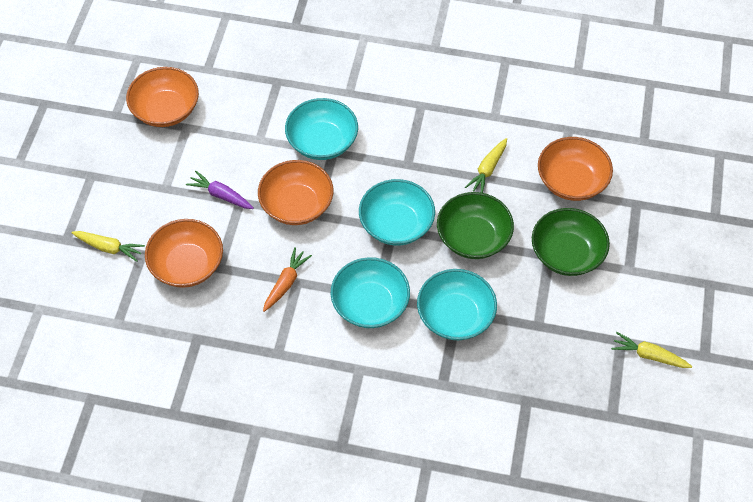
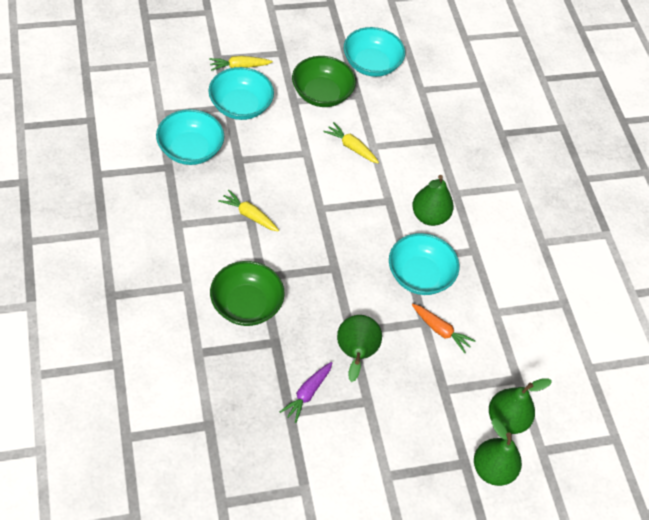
green pear: 0 -> 4
orange bowl: 4 -> 0

